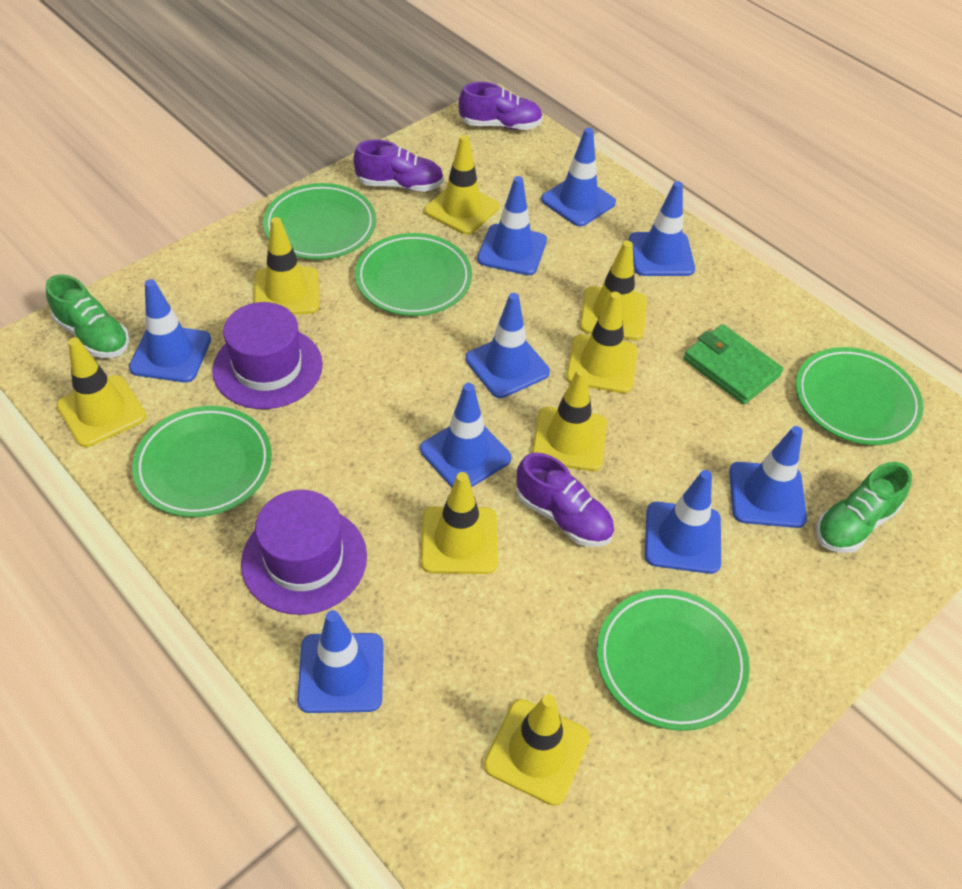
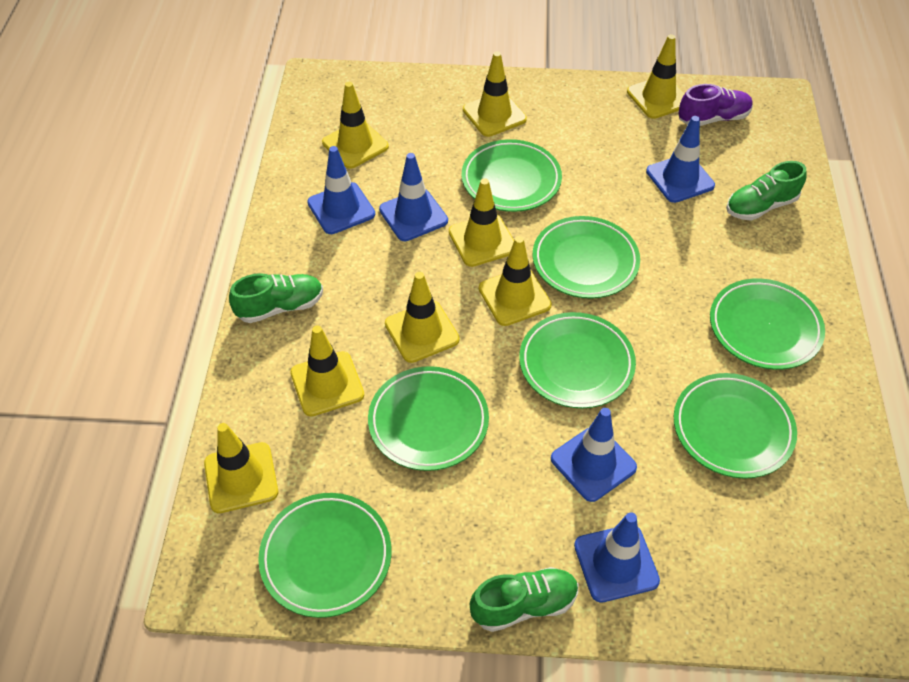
blue traffic cone: 9 -> 5
green plate: 5 -> 7
green shoe: 2 -> 3
green wallet: 1 -> 0
purple hat: 2 -> 0
purple shoe: 3 -> 1

